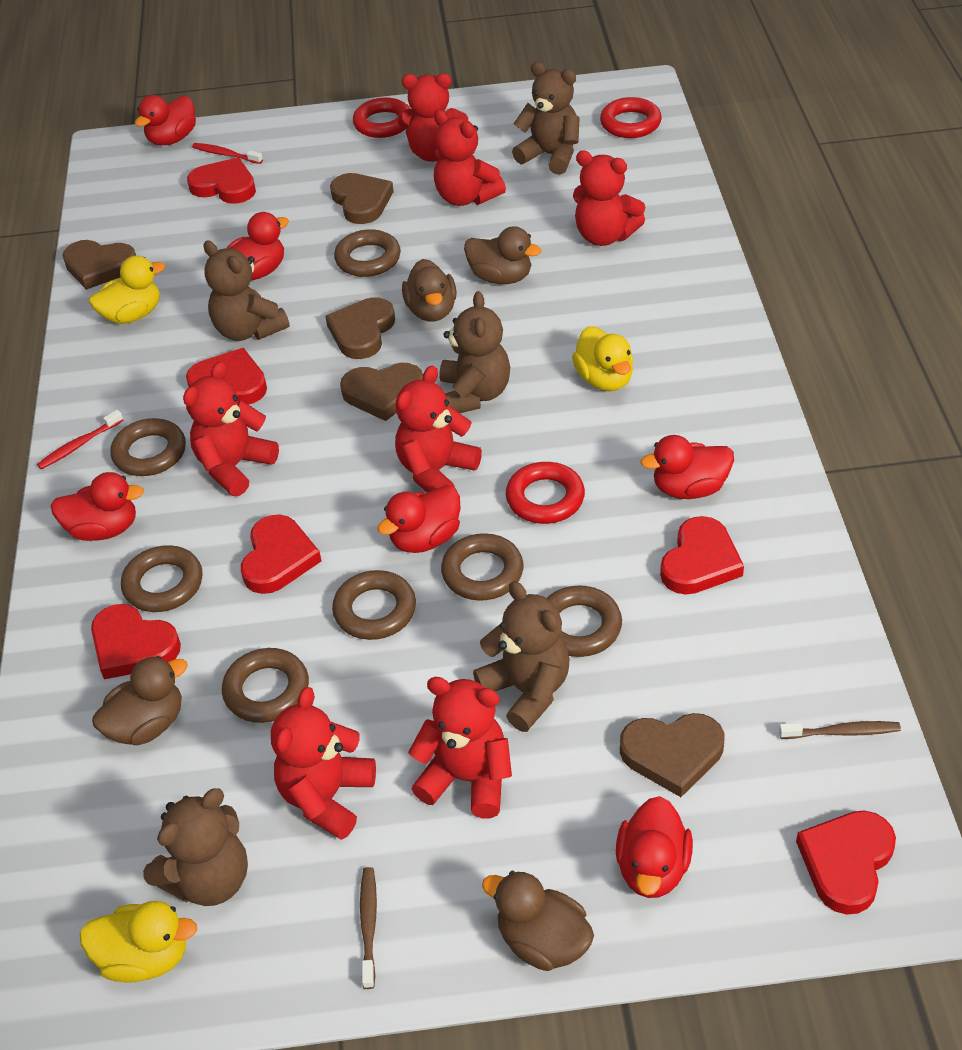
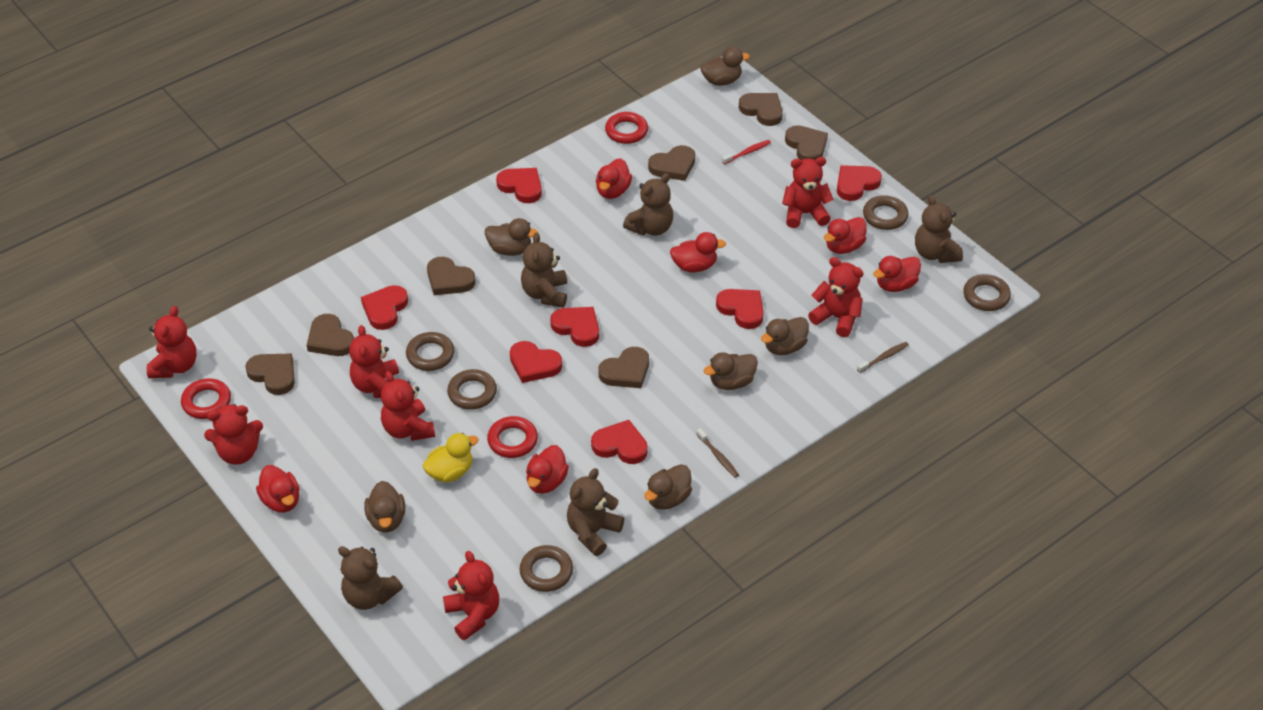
brown duck: 4 -> 6
brown heart: 5 -> 7
brown ring: 7 -> 5
red heart: 6 -> 7
red toothbrush: 2 -> 1
yellow duck: 3 -> 1

